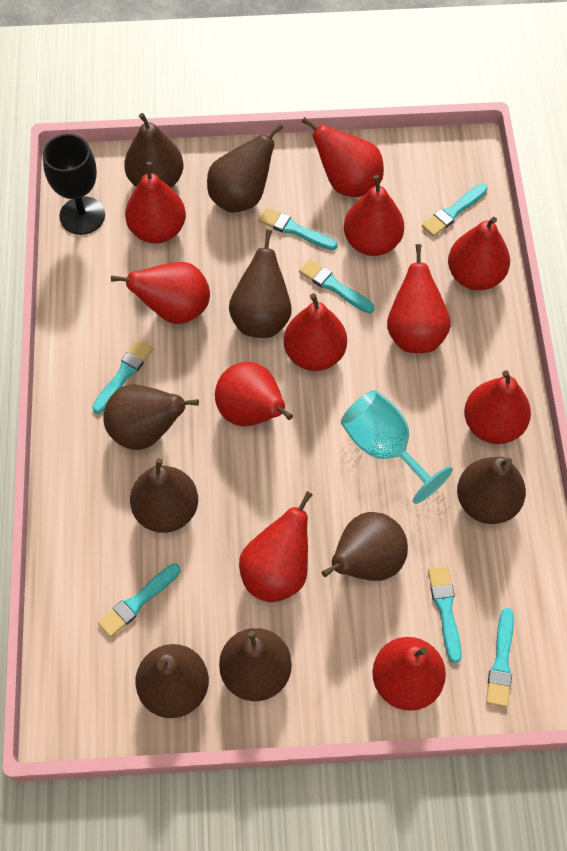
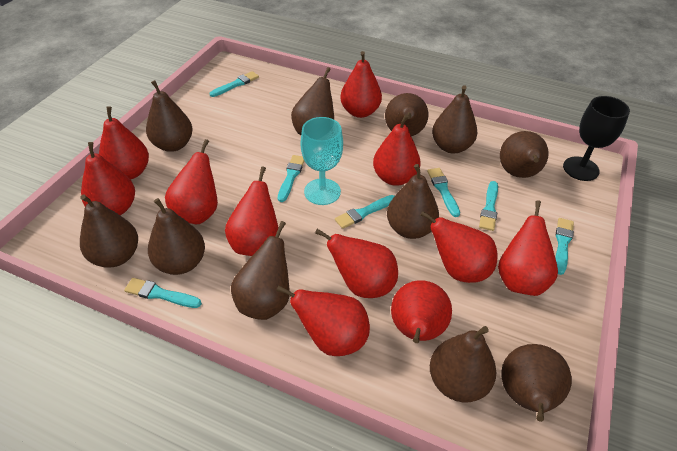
brown pear: 9 -> 11

